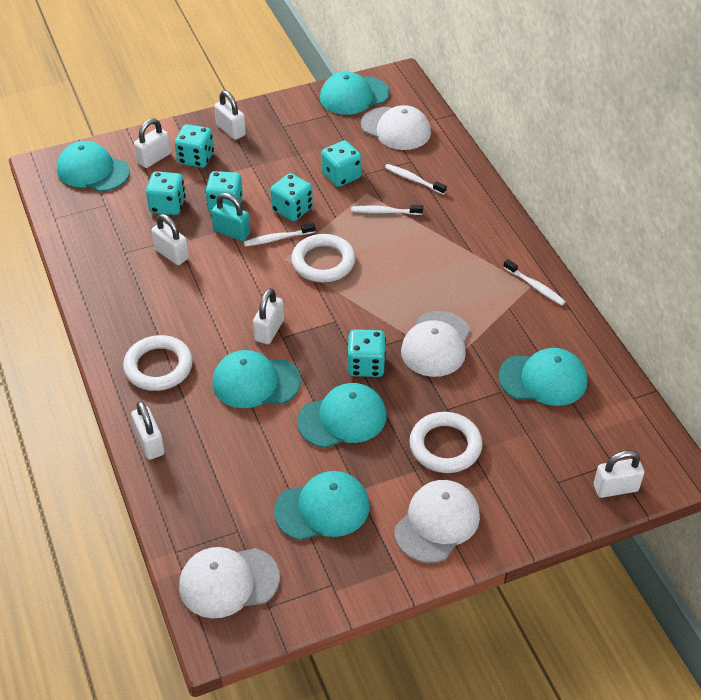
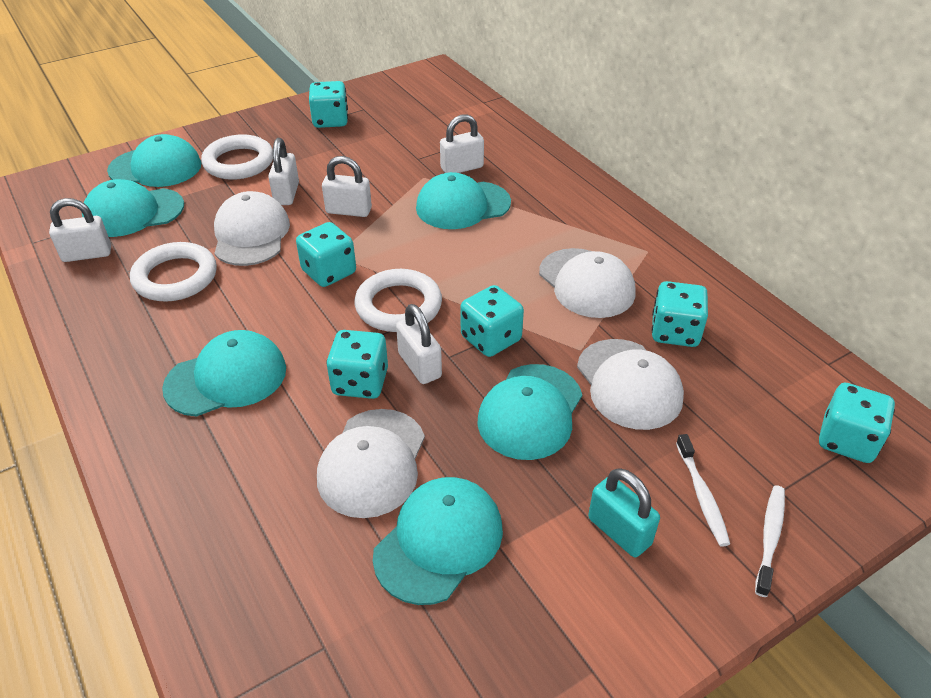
white padlock: 6 -> 5
white toothbrush: 4 -> 2

